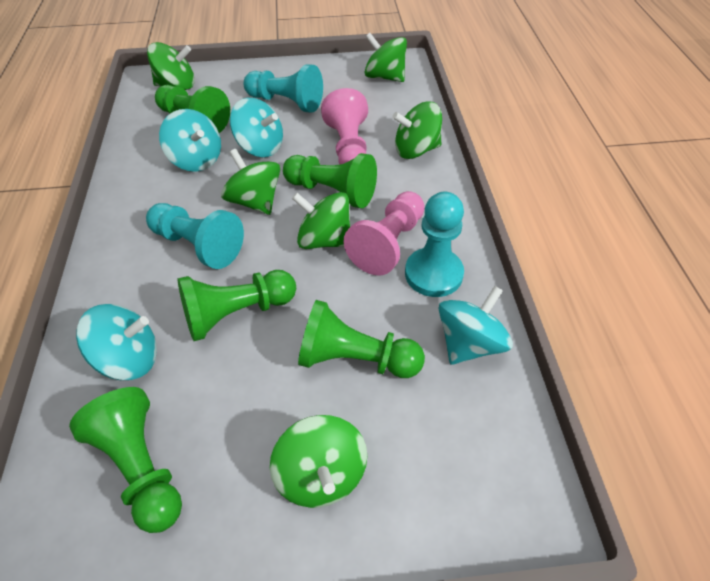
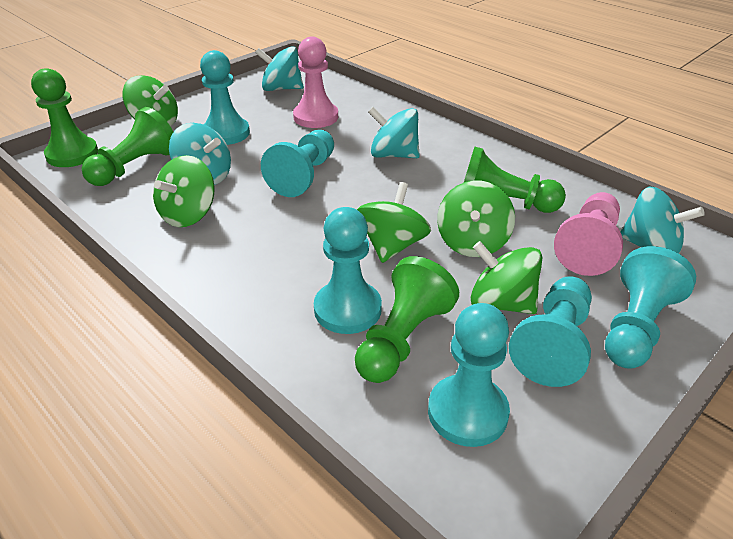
green pawn: 5 -> 4
green spinning top: 6 -> 5
turquoise pawn: 3 -> 6

